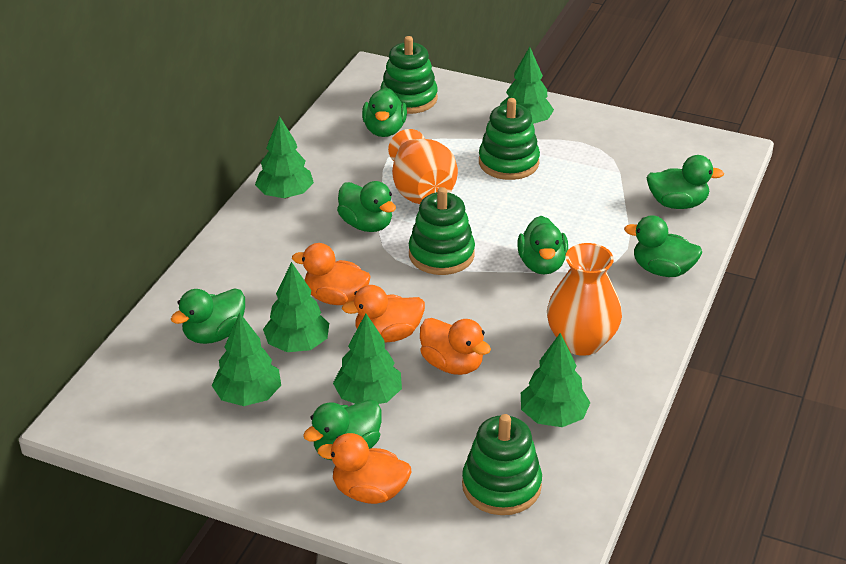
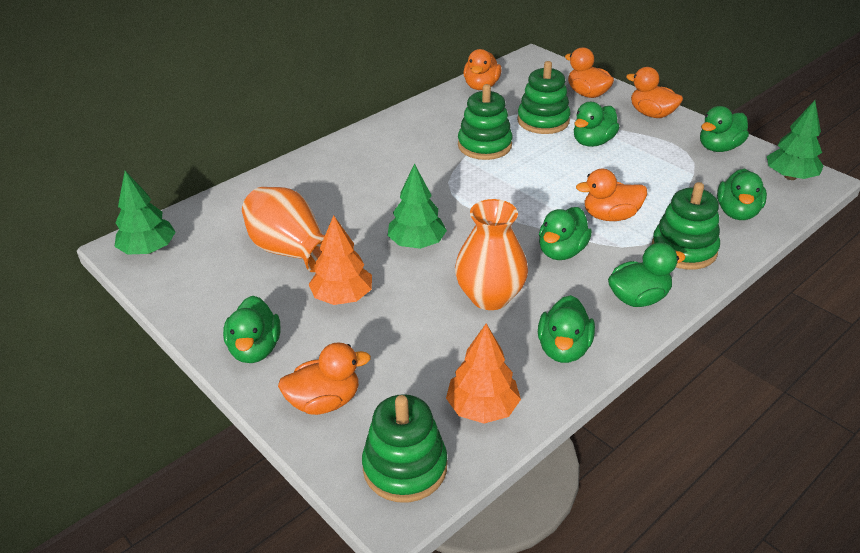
green tree: 6 -> 3
orange duck: 4 -> 5
orange tree: 0 -> 2

